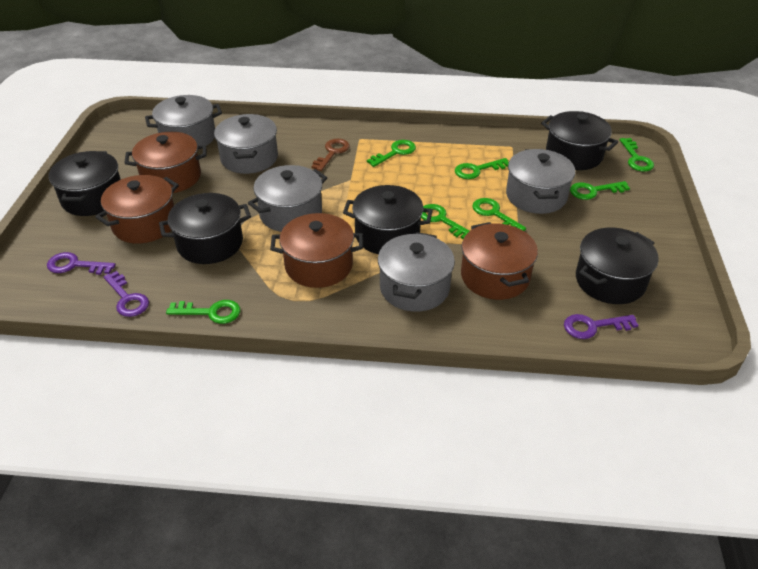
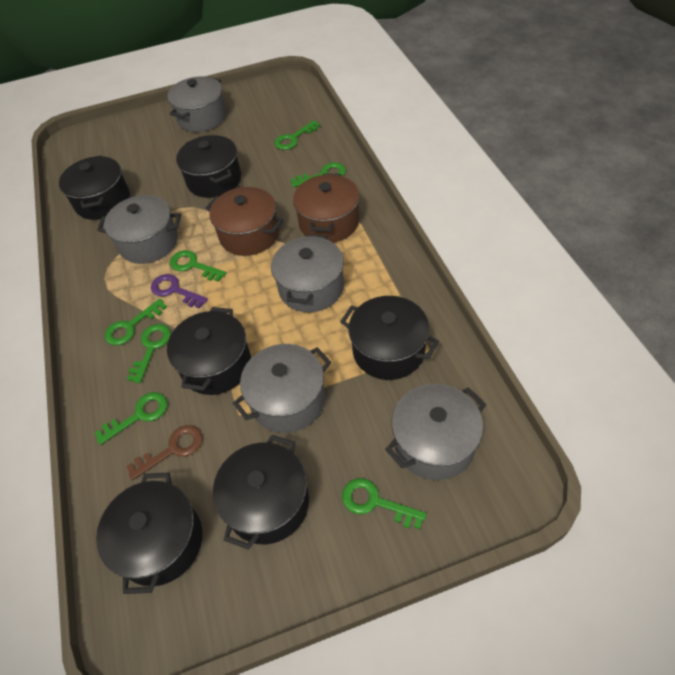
black pot: 5 -> 6
brown pot: 4 -> 2
purple key: 3 -> 1

